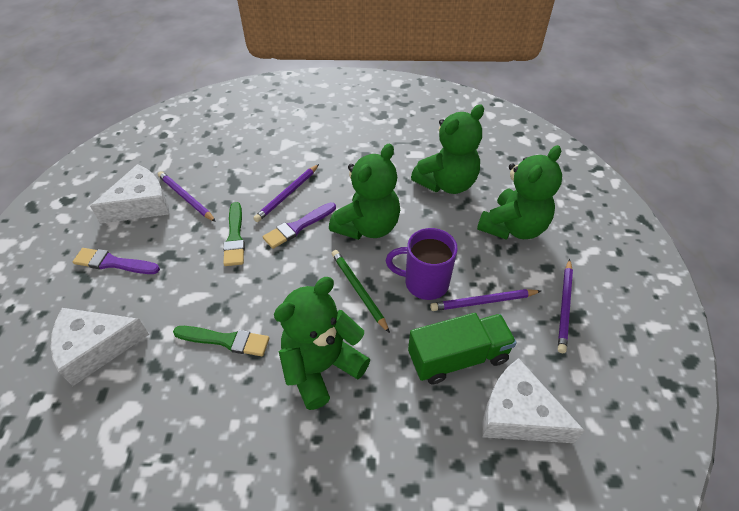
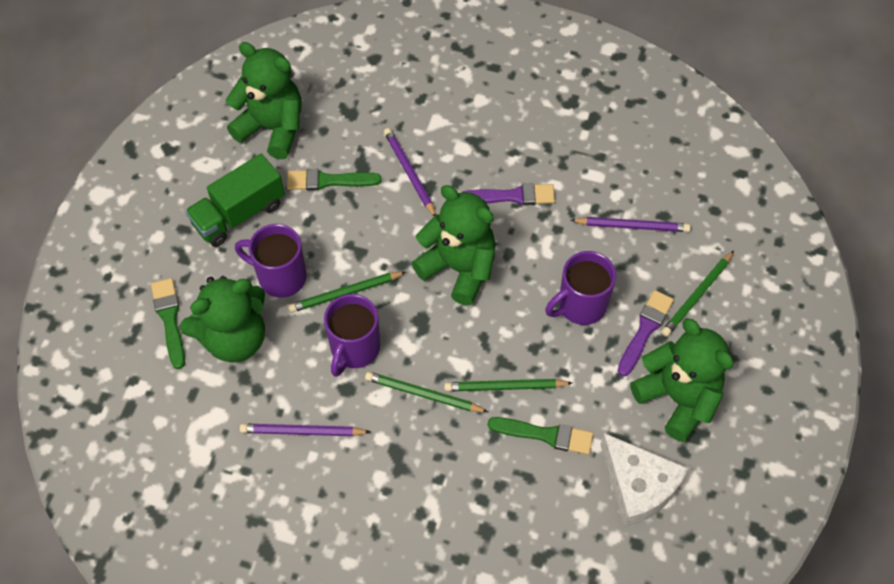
green brush: 2 -> 3
green pencil: 1 -> 4
purple mug: 1 -> 3
purple pencil: 4 -> 3
white cheese: 3 -> 1

